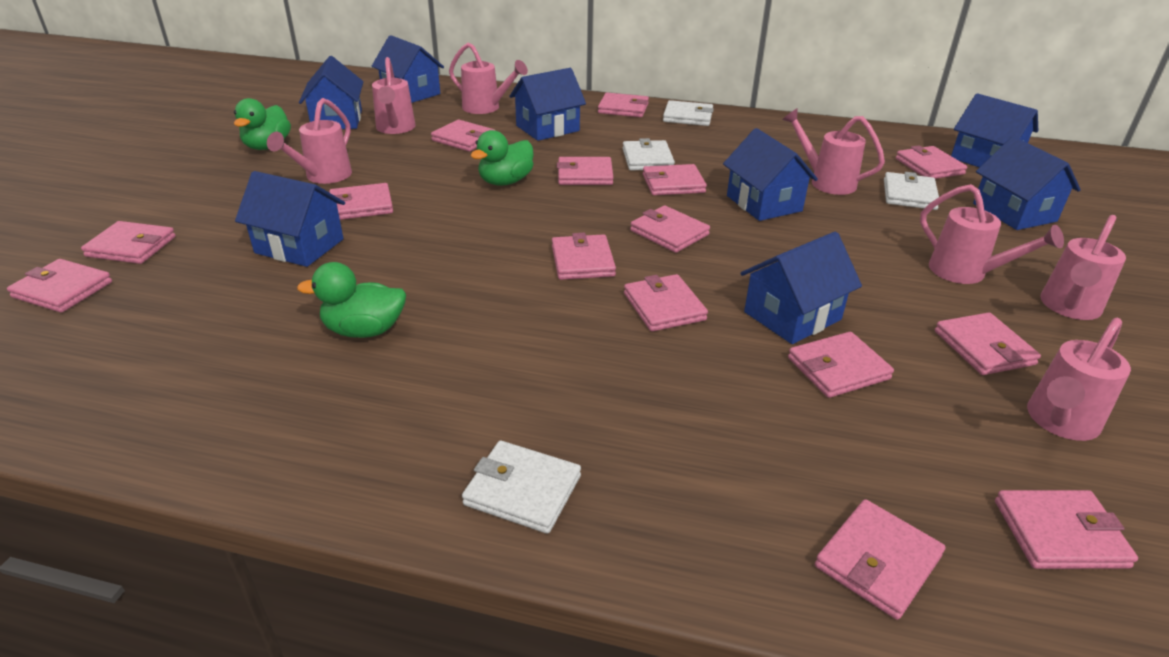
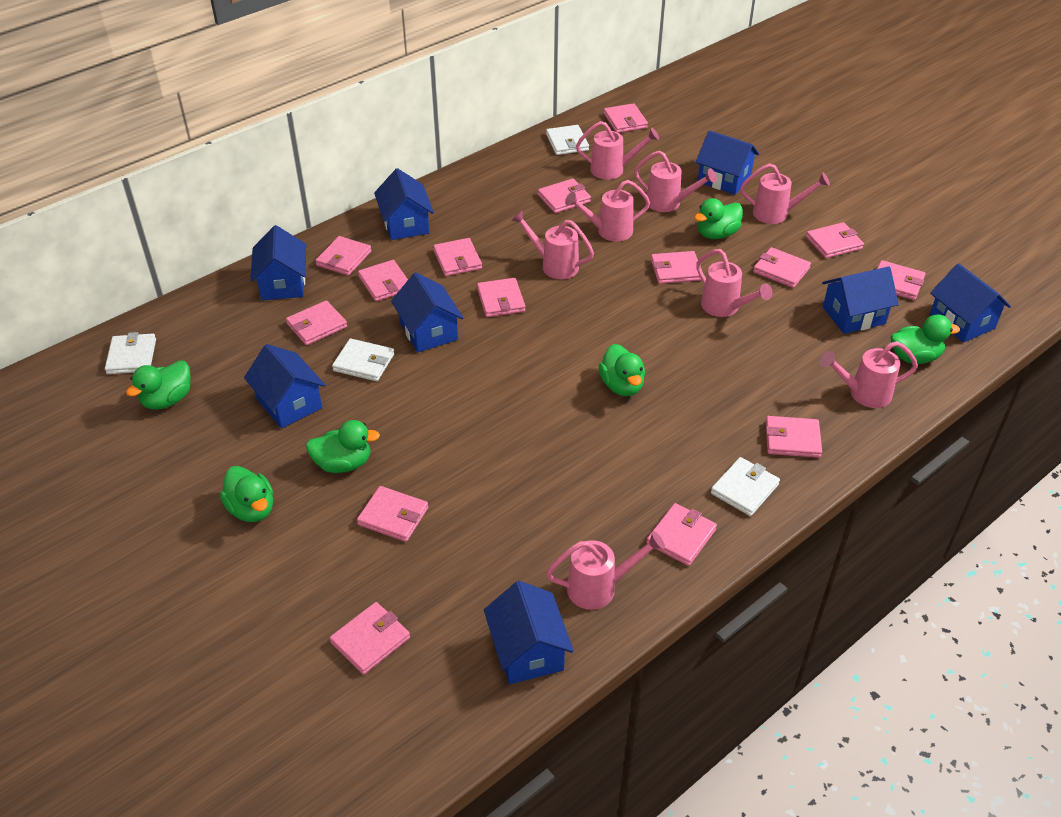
green duck: 3 -> 6
pink watering can: 7 -> 8

